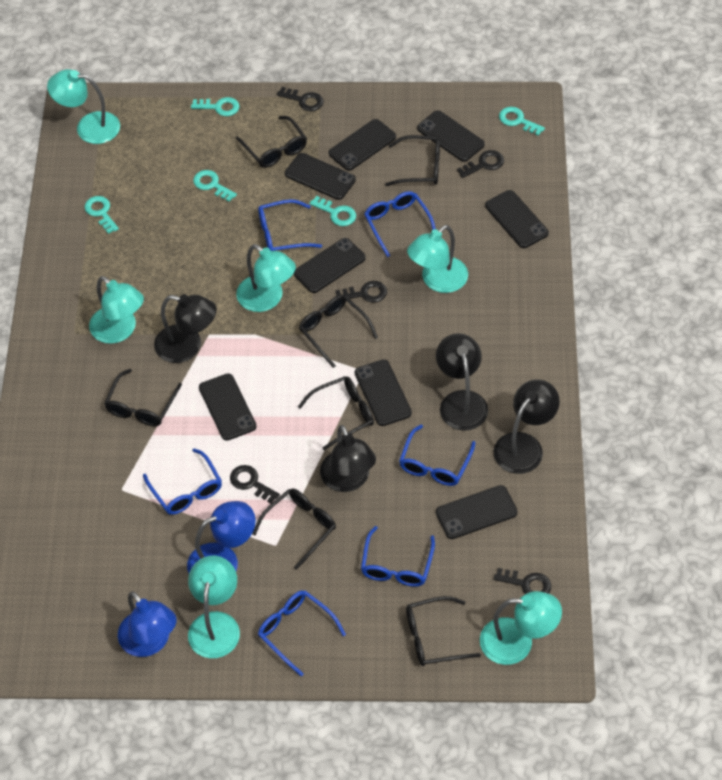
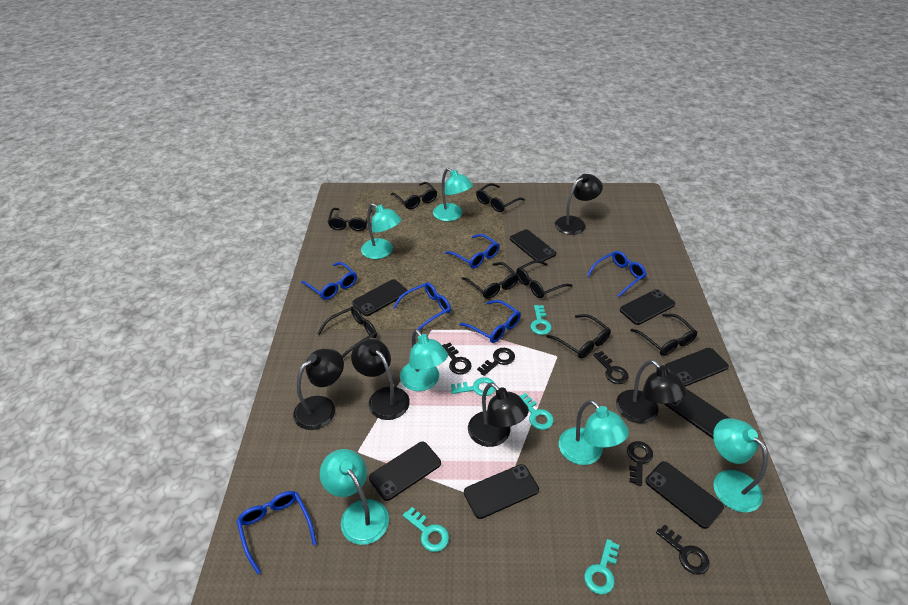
black glasses: 7 -> 8
black lamp: 4 -> 5
blue lamp: 2 -> 0

